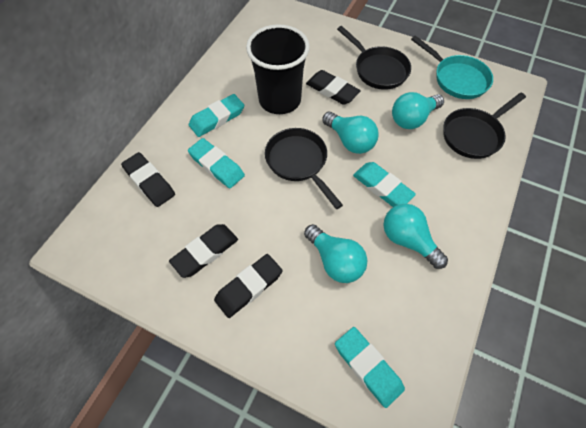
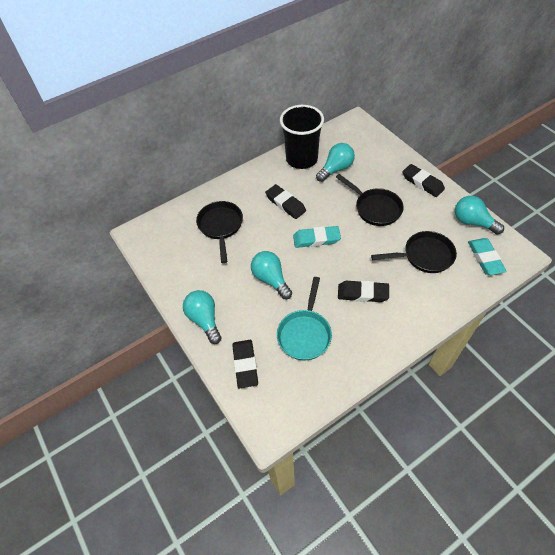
turquoise eraser: 4 -> 2

